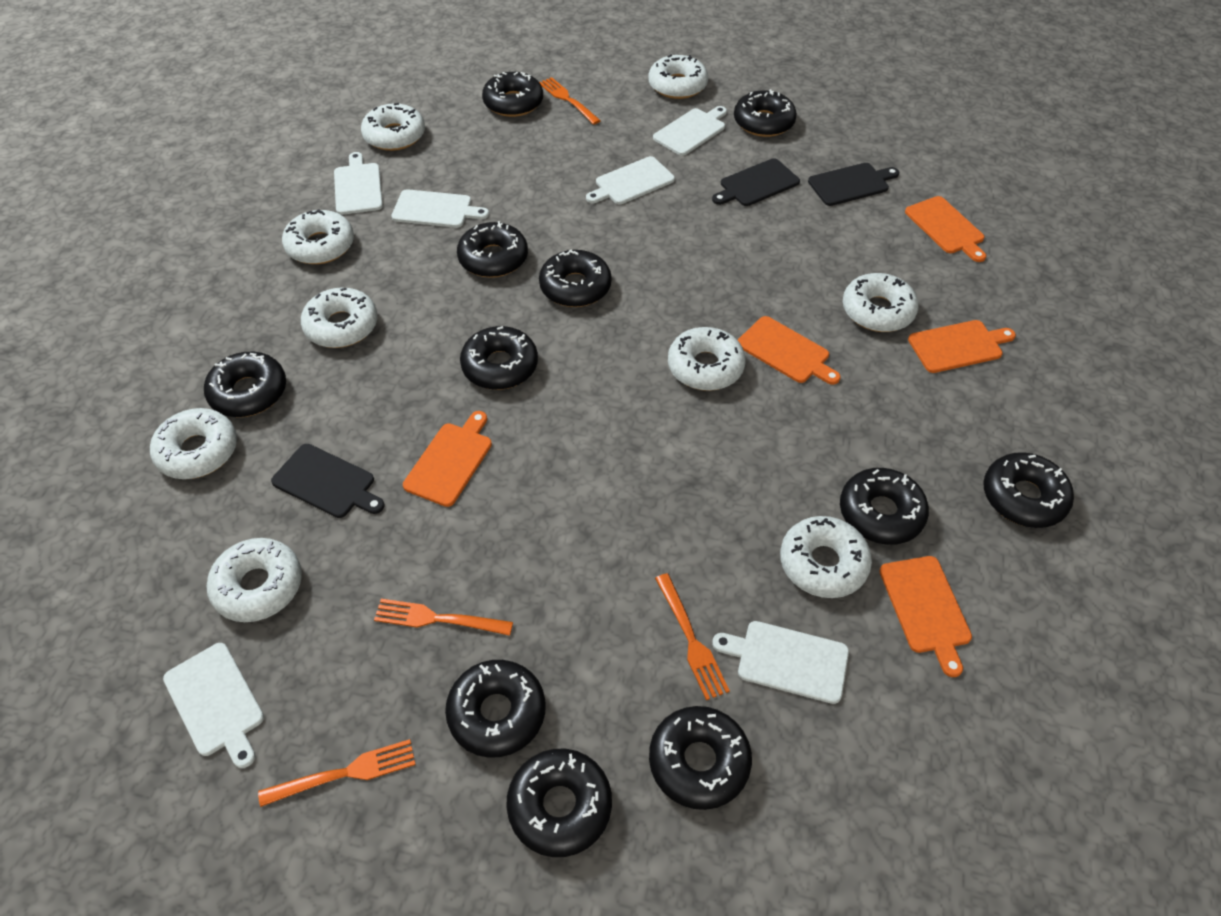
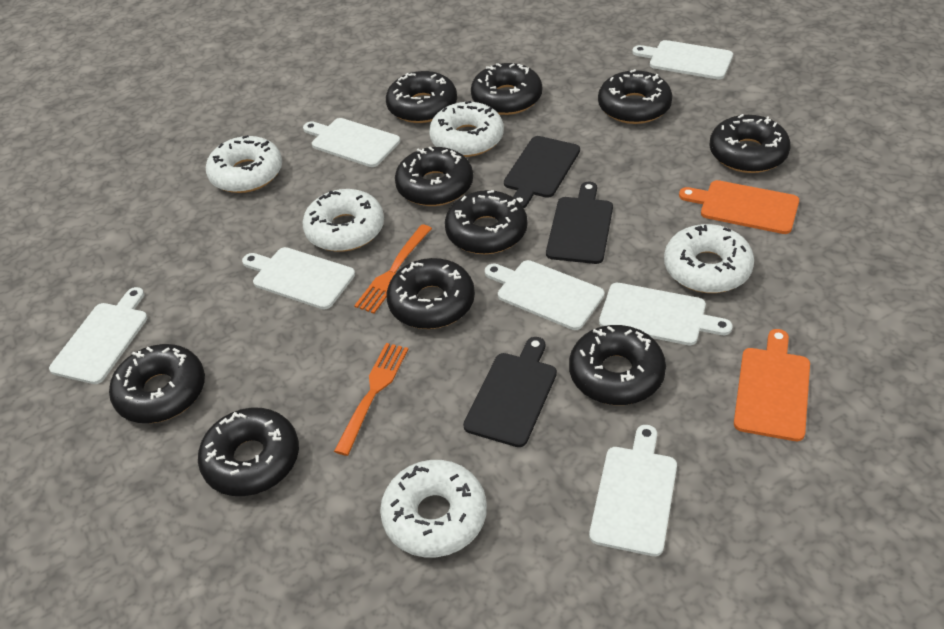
black donut: 11 -> 10
orange cutting board: 5 -> 2
orange fork: 4 -> 2
white cutting board: 6 -> 7
white donut: 9 -> 5

